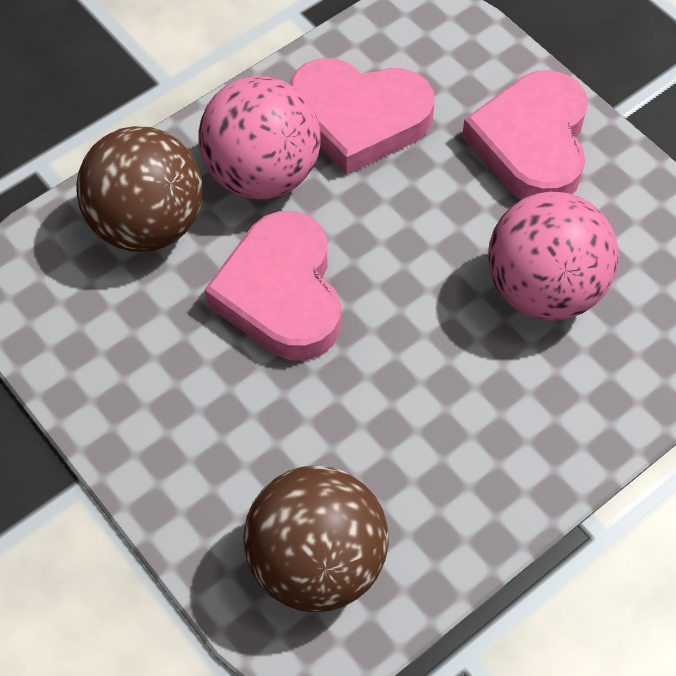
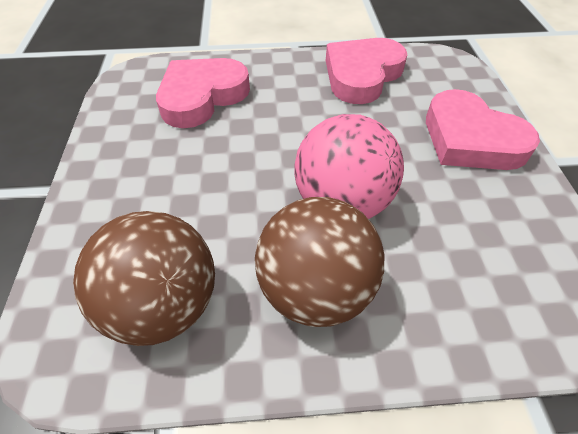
pink ball: 2 -> 1

